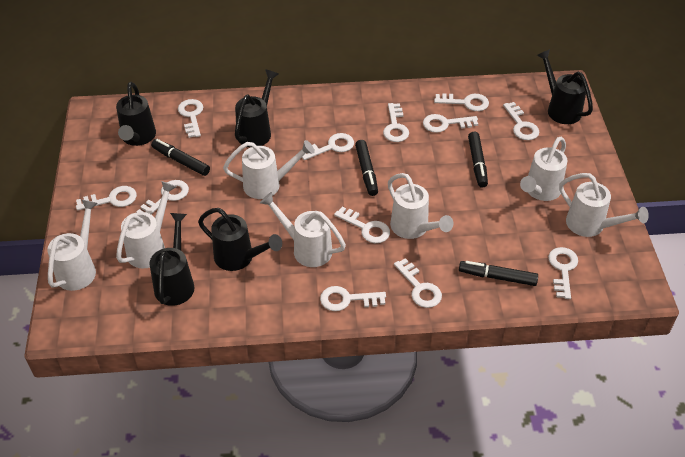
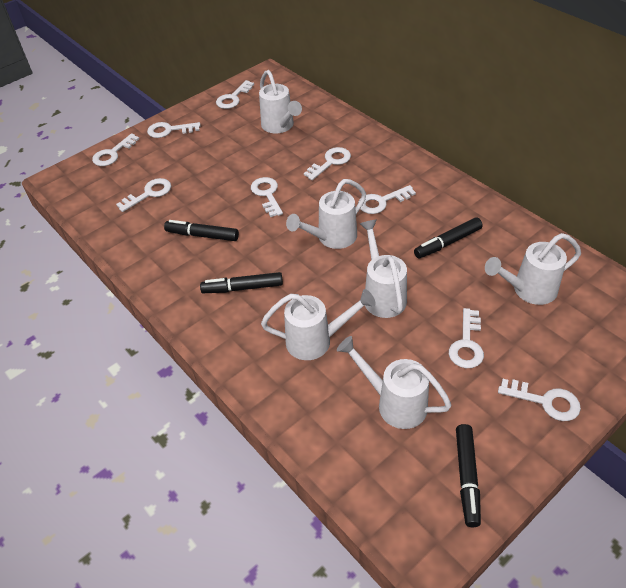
black watering can: 5 -> 0
white key: 12 -> 9
white watering can: 7 -> 6

